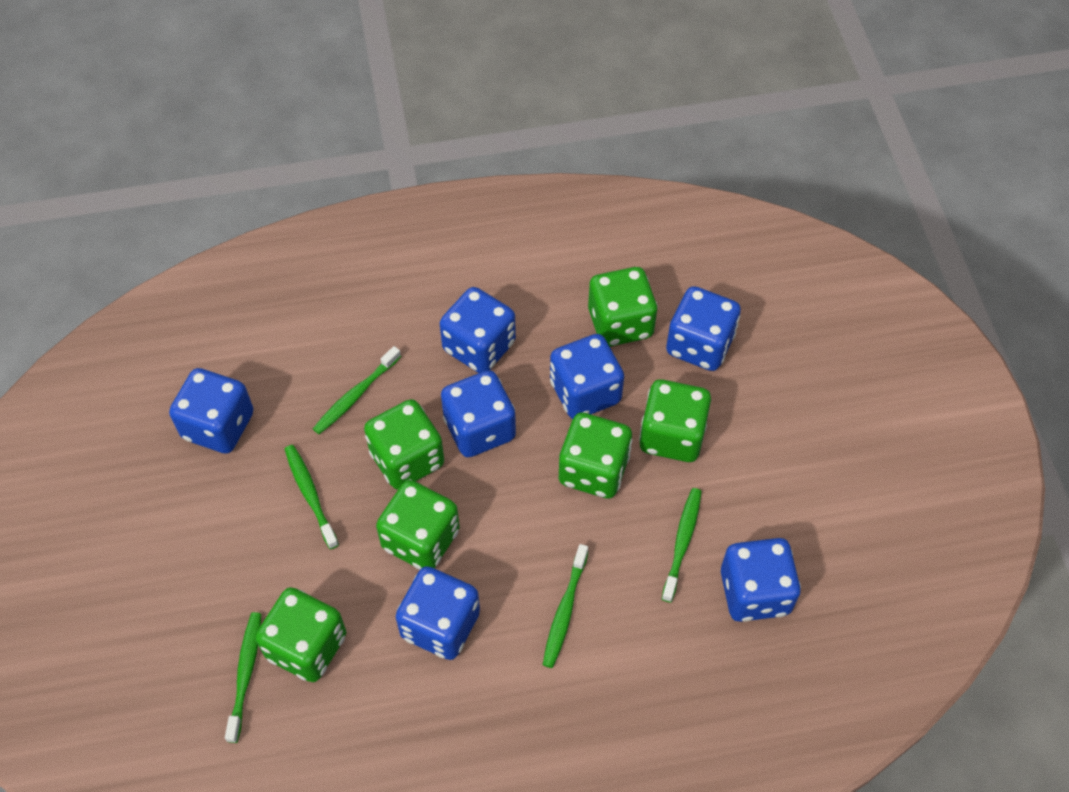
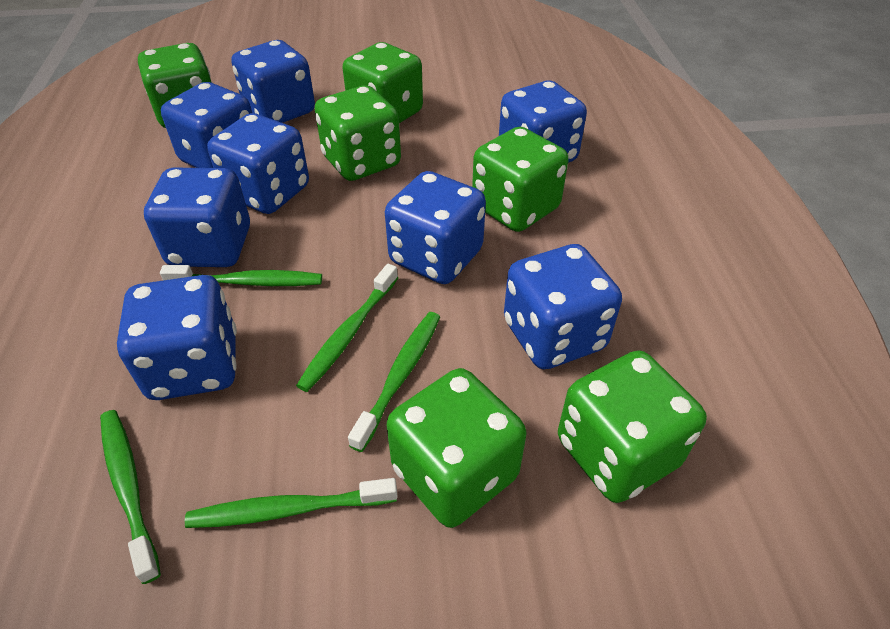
blue dice: 7 -> 8

